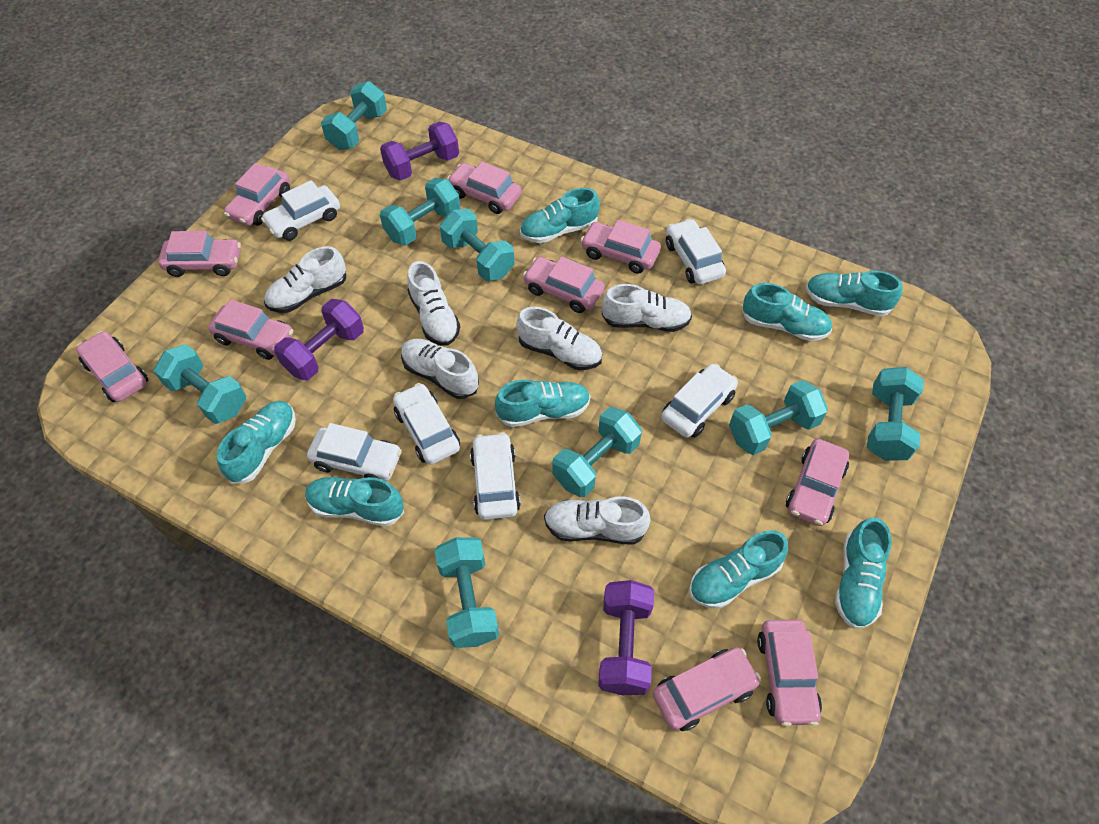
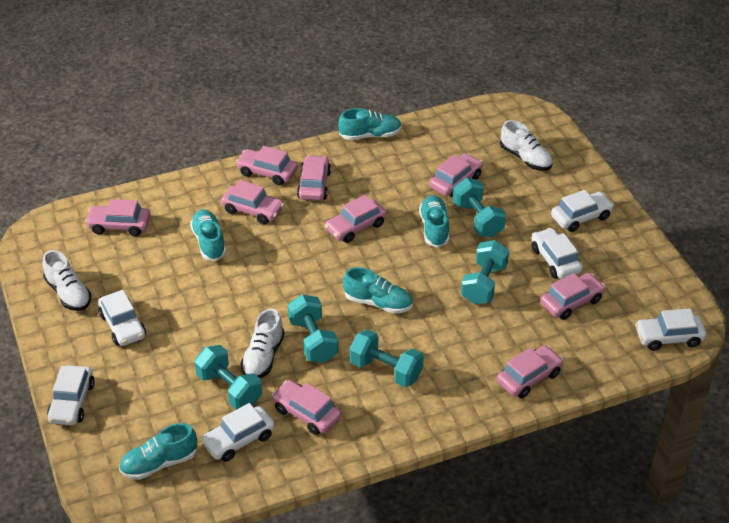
pink car: 10 -> 9
purple dumbbell: 3 -> 0
turquoise dumbbell: 8 -> 5
turquoise shoe: 8 -> 5
white shoe: 6 -> 3

